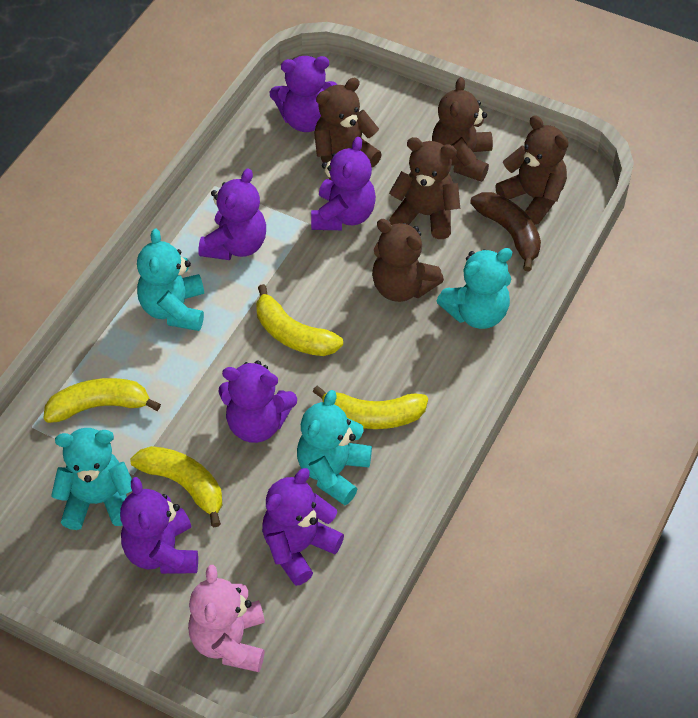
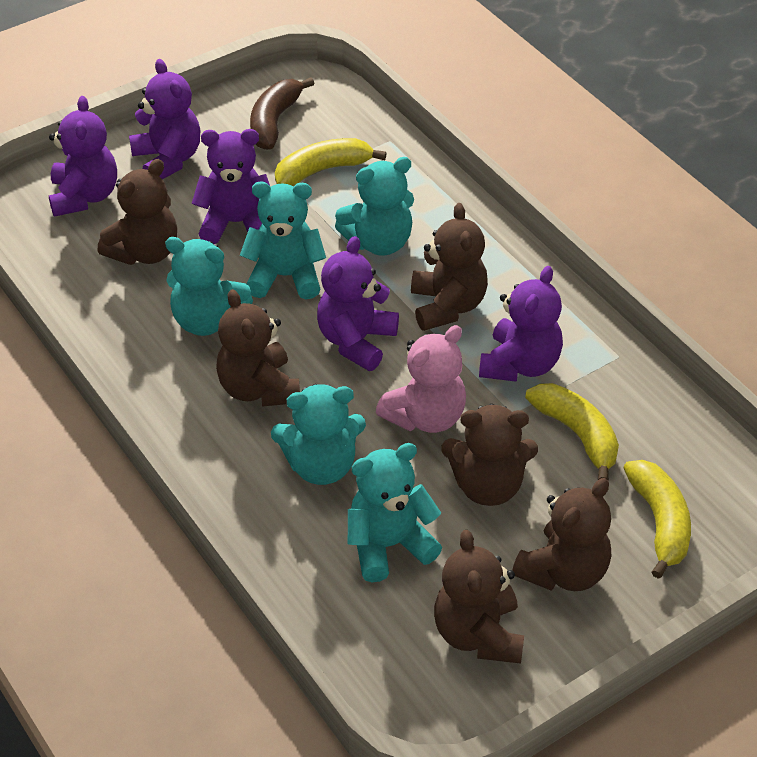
brown teddy bear: 5 -> 6
purple teddy bear: 6 -> 5
turquoise teddy bear: 4 -> 5
yellow banana: 4 -> 3

